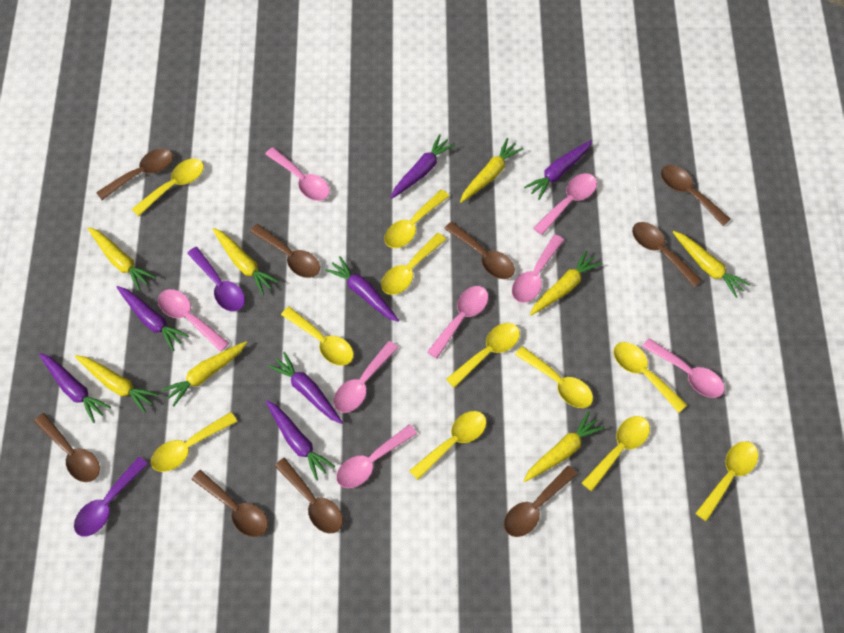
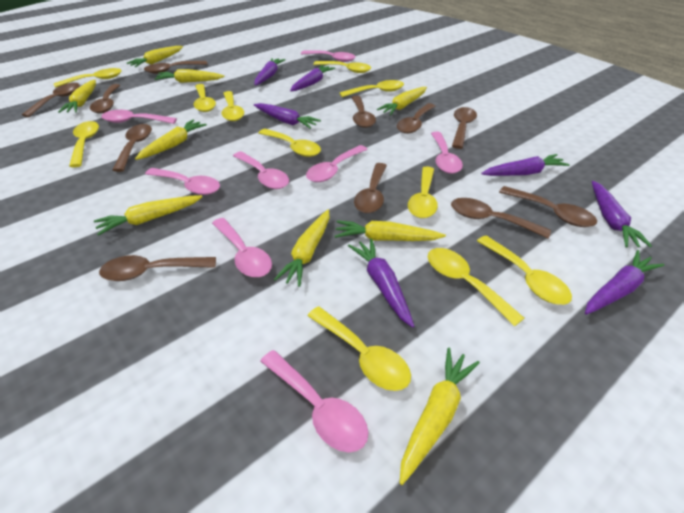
brown spoon: 9 -> 11
purple spoon: 2 -> 0
yellow carrot: 8 -> 9

